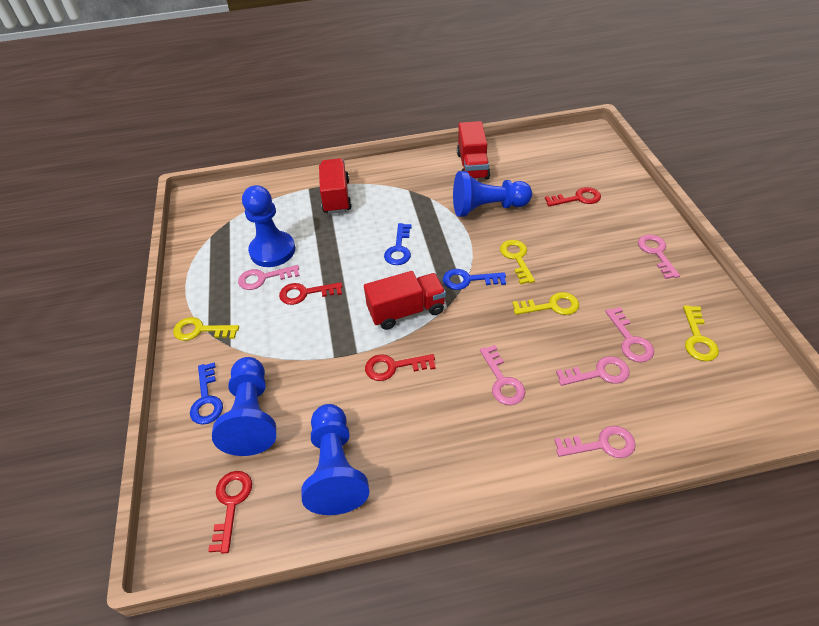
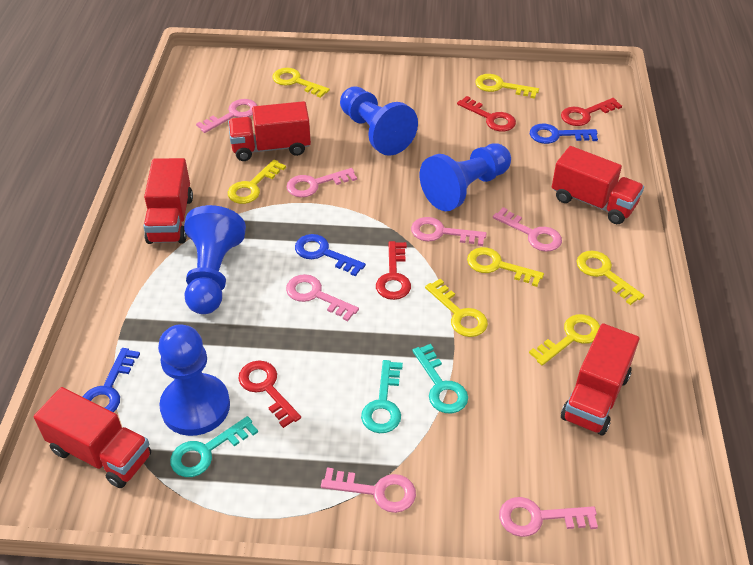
pink key: 6 -> 7
red truck: 3 -> 5
turquoise key: 0 -> 3
yellow key: 4 -> 7

